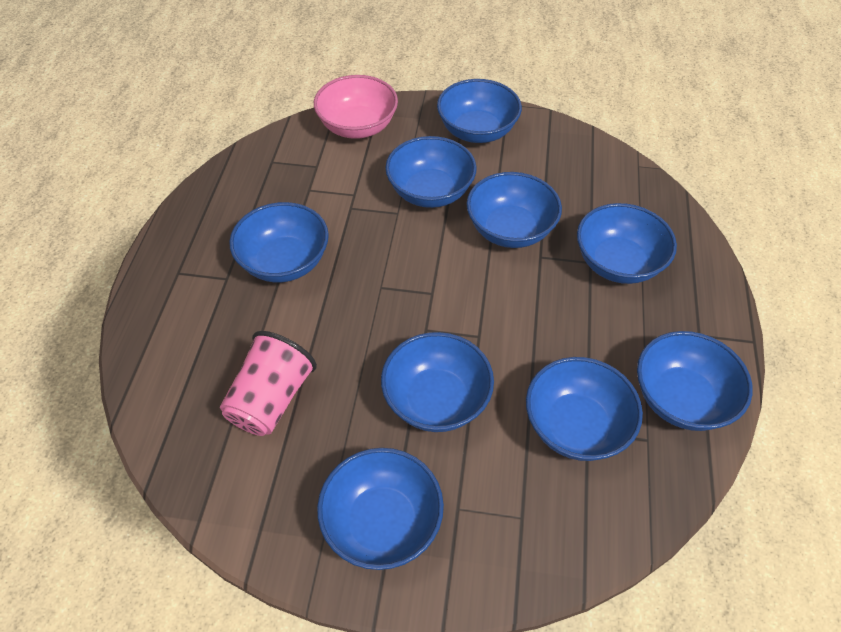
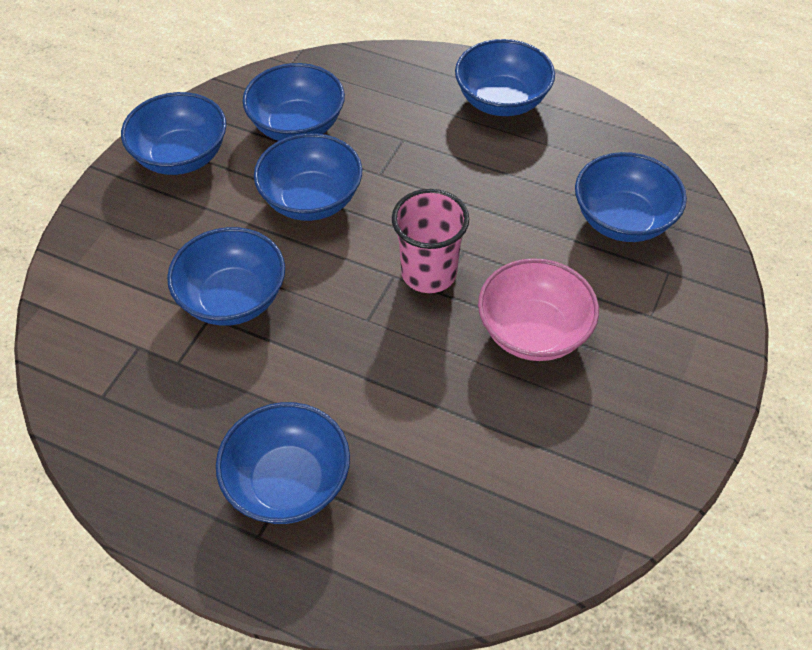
blue bowl: 9 -> 7

